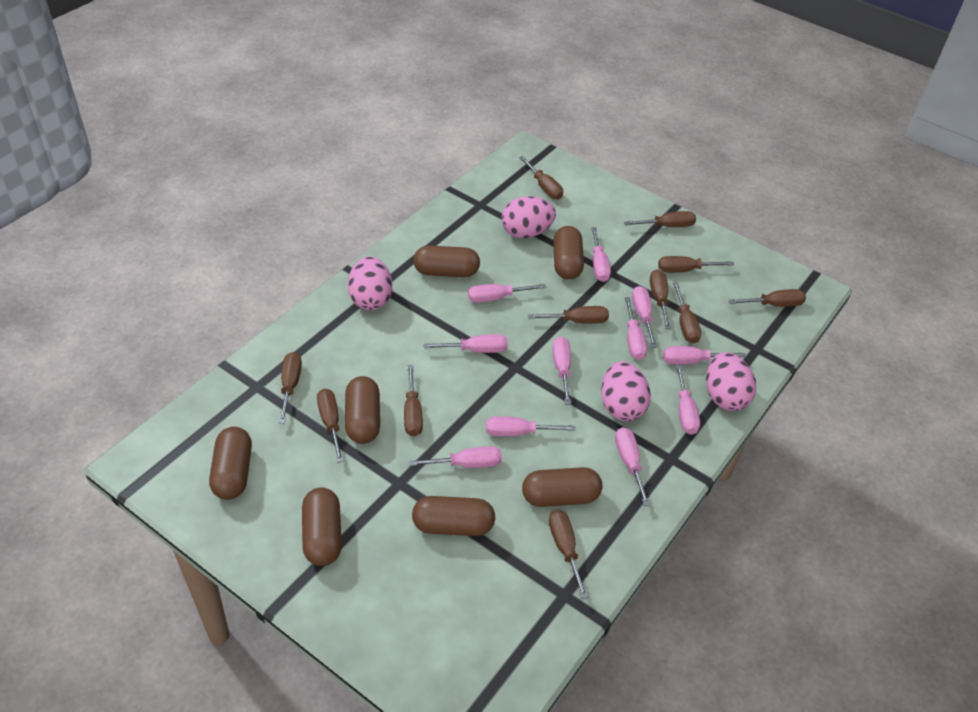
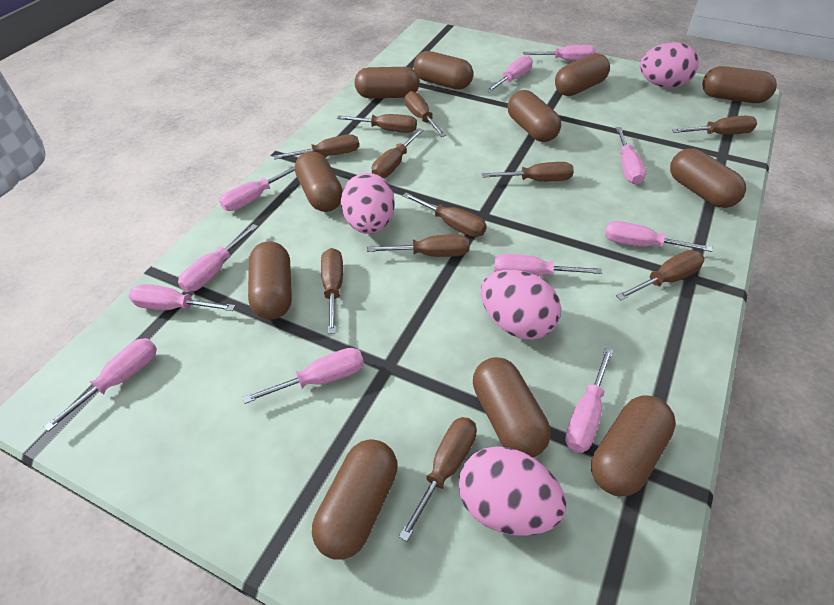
brown capsule: 7 -> 11

